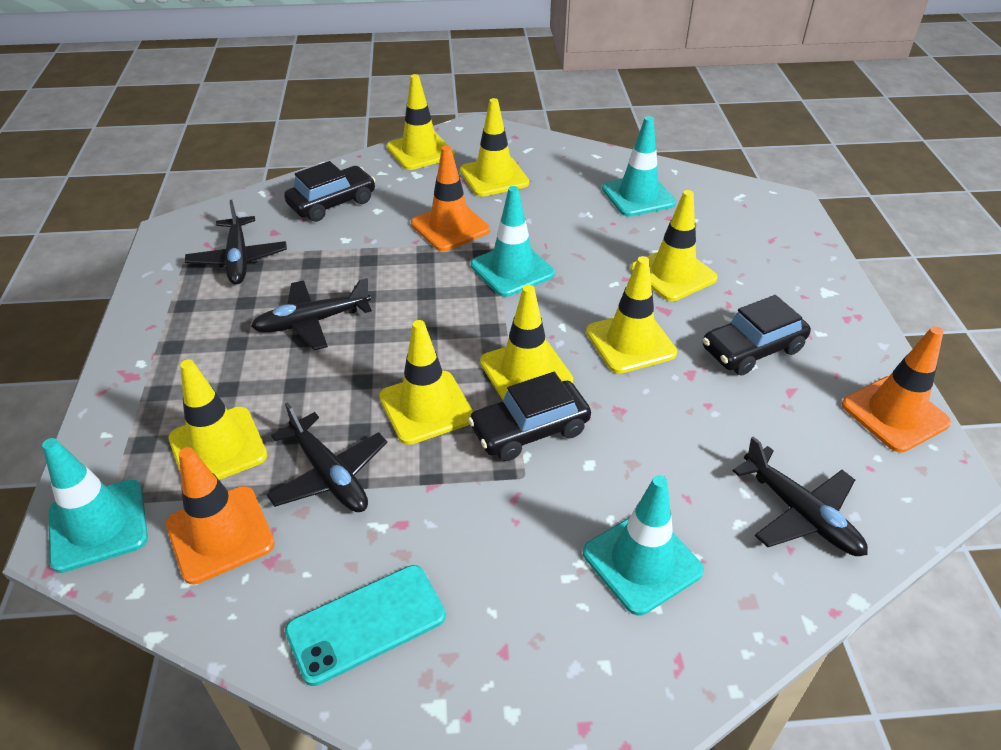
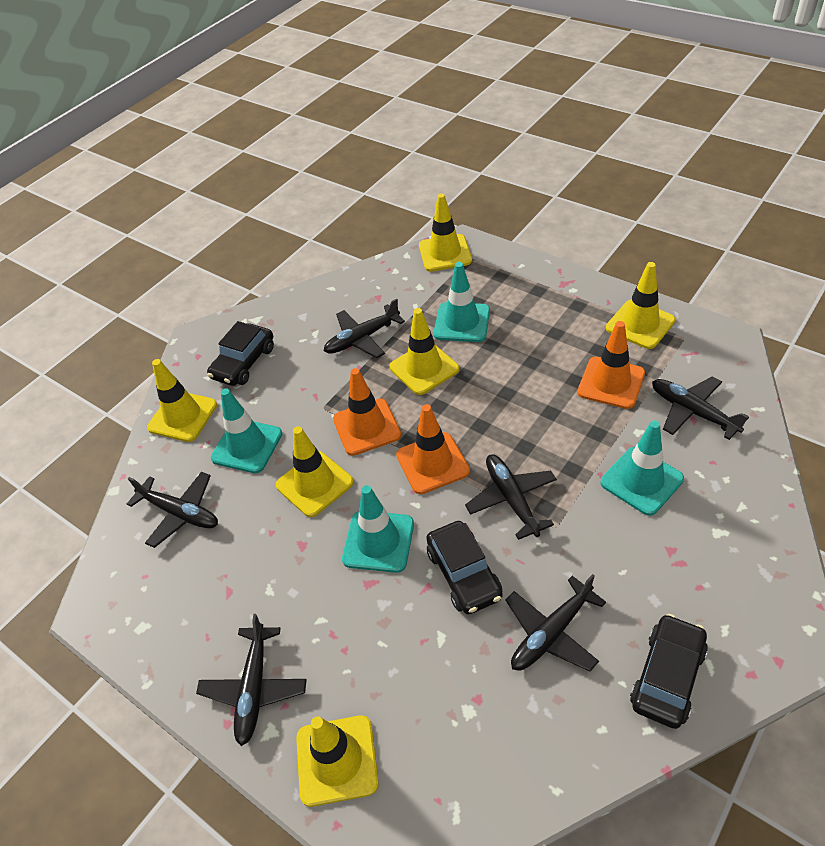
black plane: 4 -> 6
turquoise phone: 1 -> 0
yellow traffic cone: 7 -> 6

